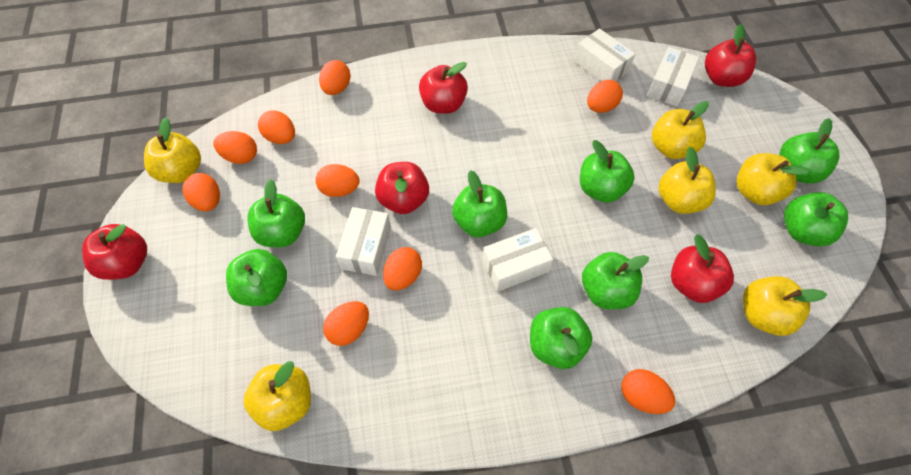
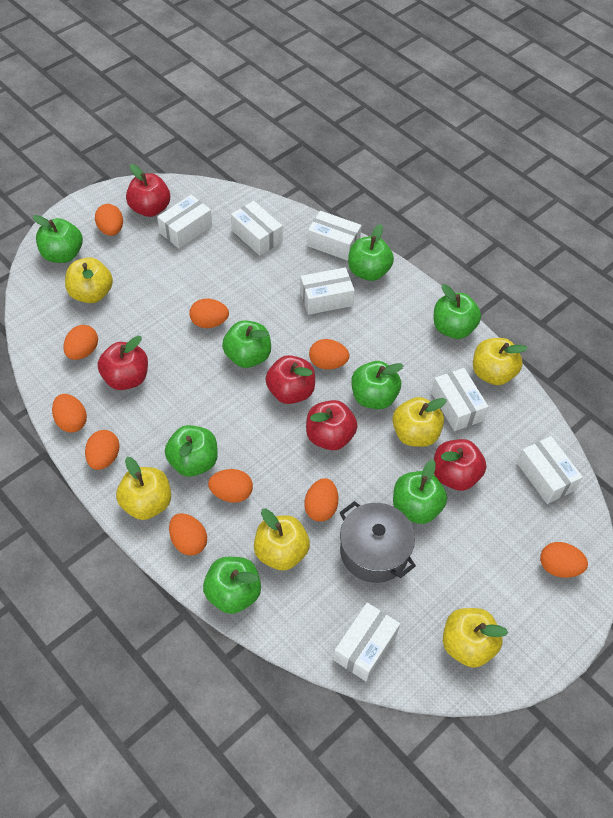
grey pot: 0 -> 1
orange egg: 9 -> 10
white box: 4 -> 7

